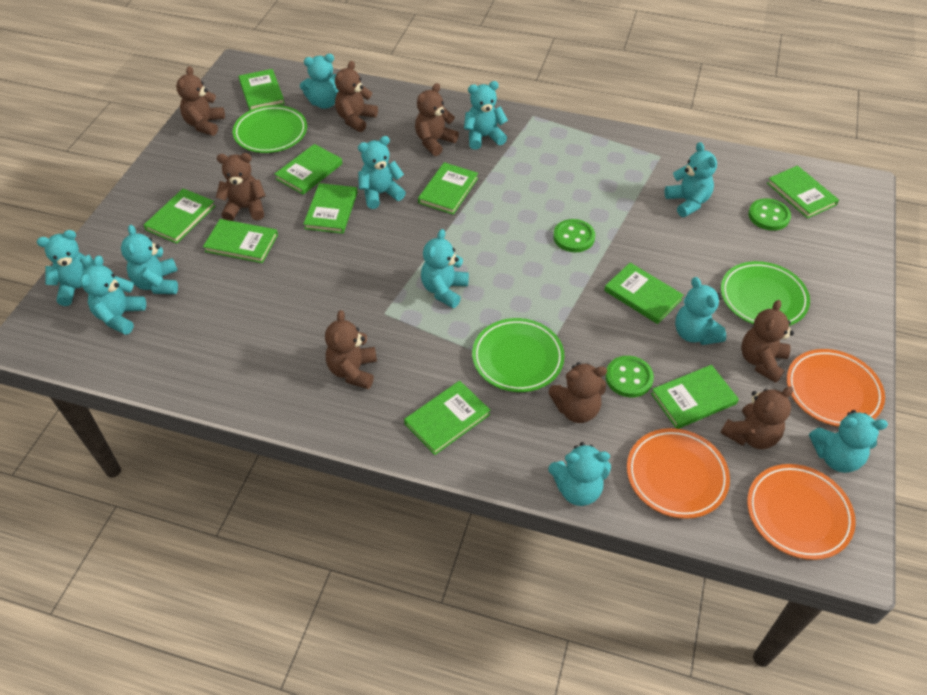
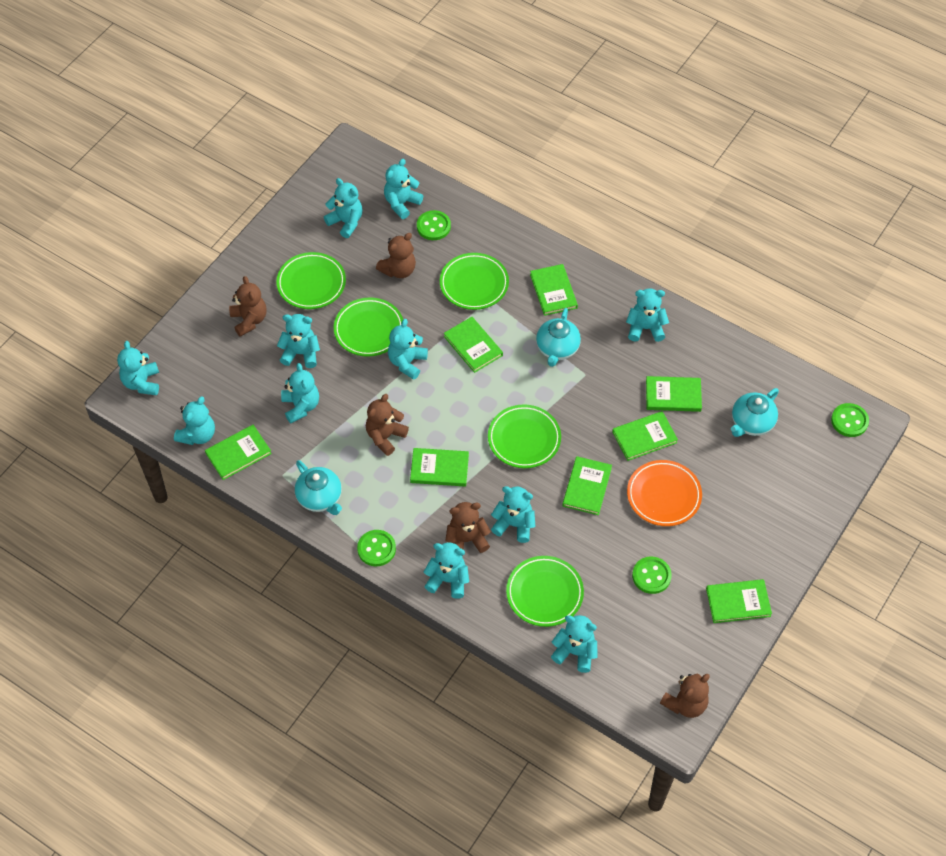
brown teddy bear: 8 -> 5
green book: 10 -> 8
green button: 3 -> 4
green plate: 3 -> 5
orange plate: 3 -> 1
turquoise teapot: 0 -> 3

